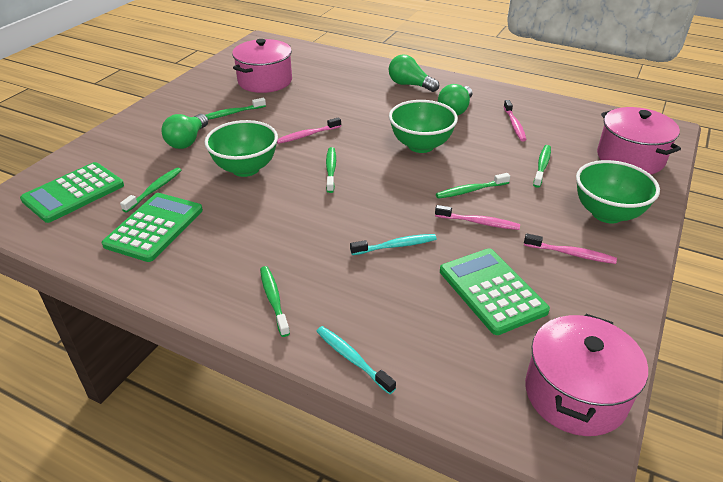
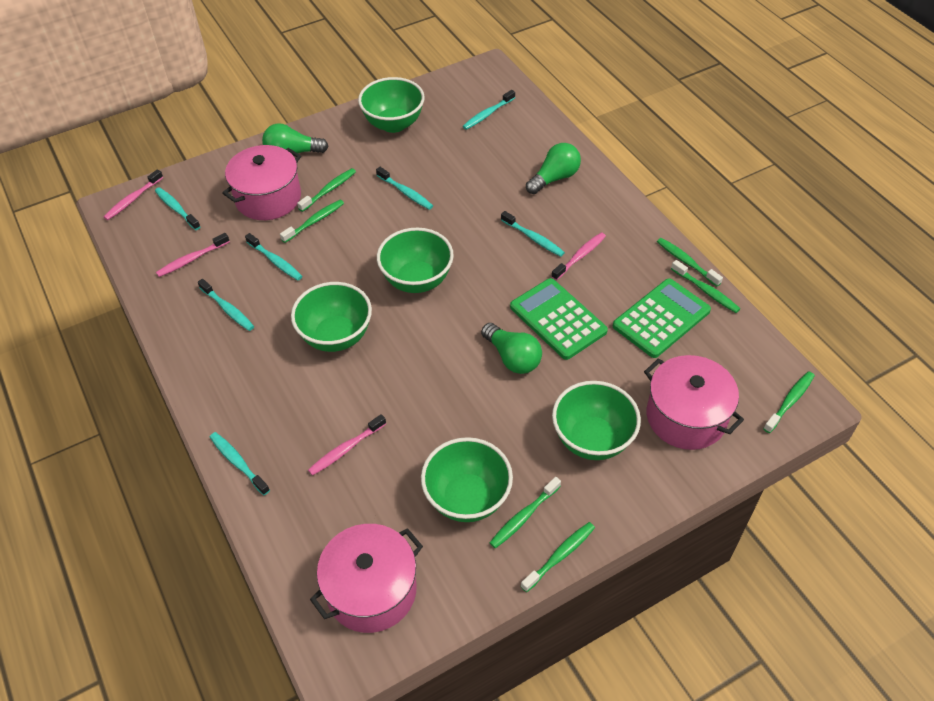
green bowl: 3 -> 5
green calculator: 3 -> 2
green toothbrush: 6 -> 7
turquoise toothbrush: 2 -> 7

